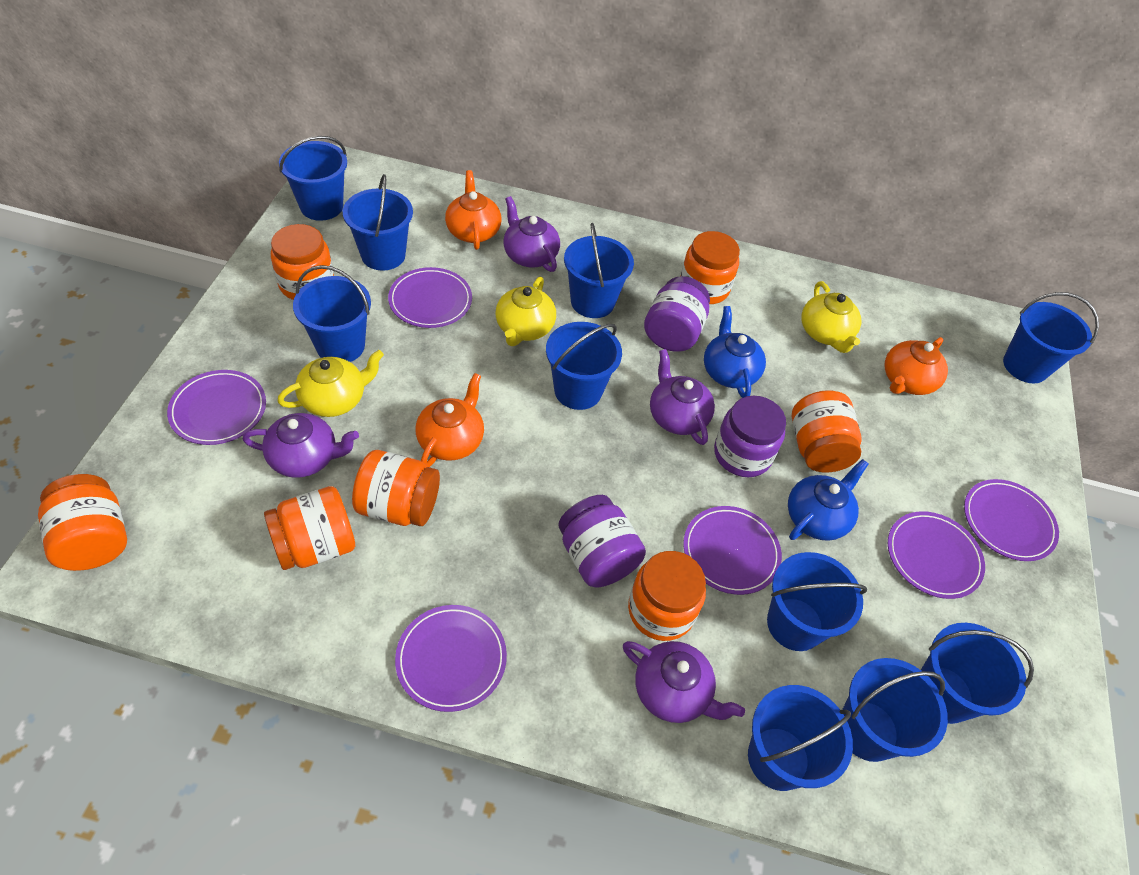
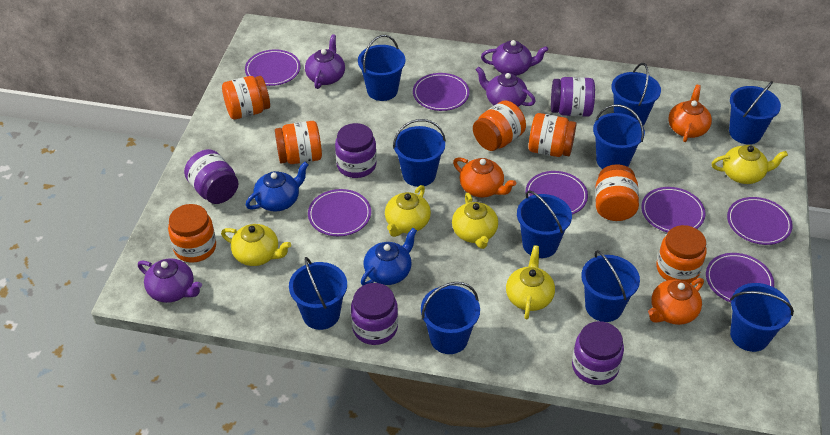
purple jar: 3 -> 5
purple plate: 6 -> 7
yellow teapot: 3 -> 5

